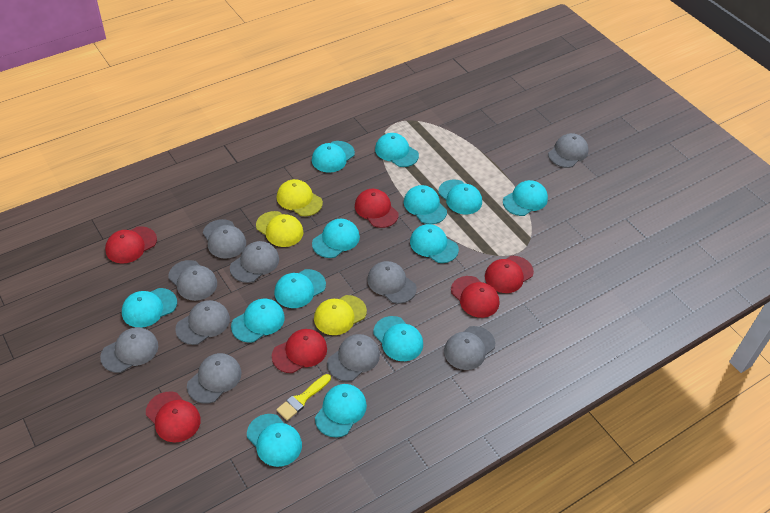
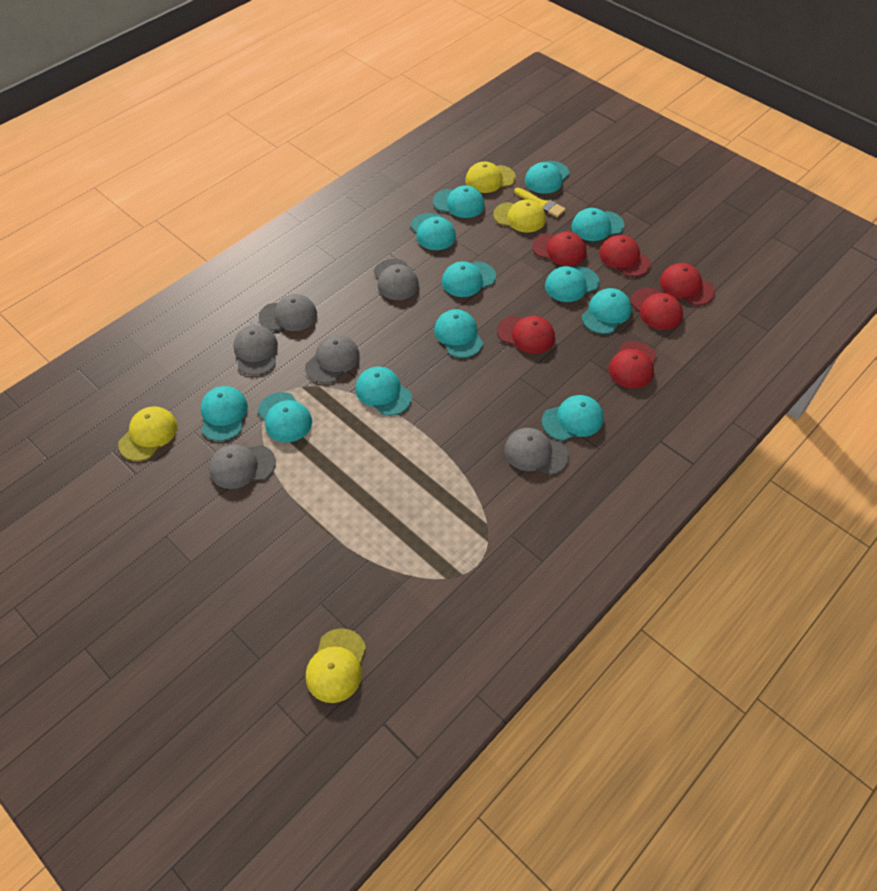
grey cap: 10 -> 6
turquoise cap: 13 -> 12
yellow cap: 3 -> 4

